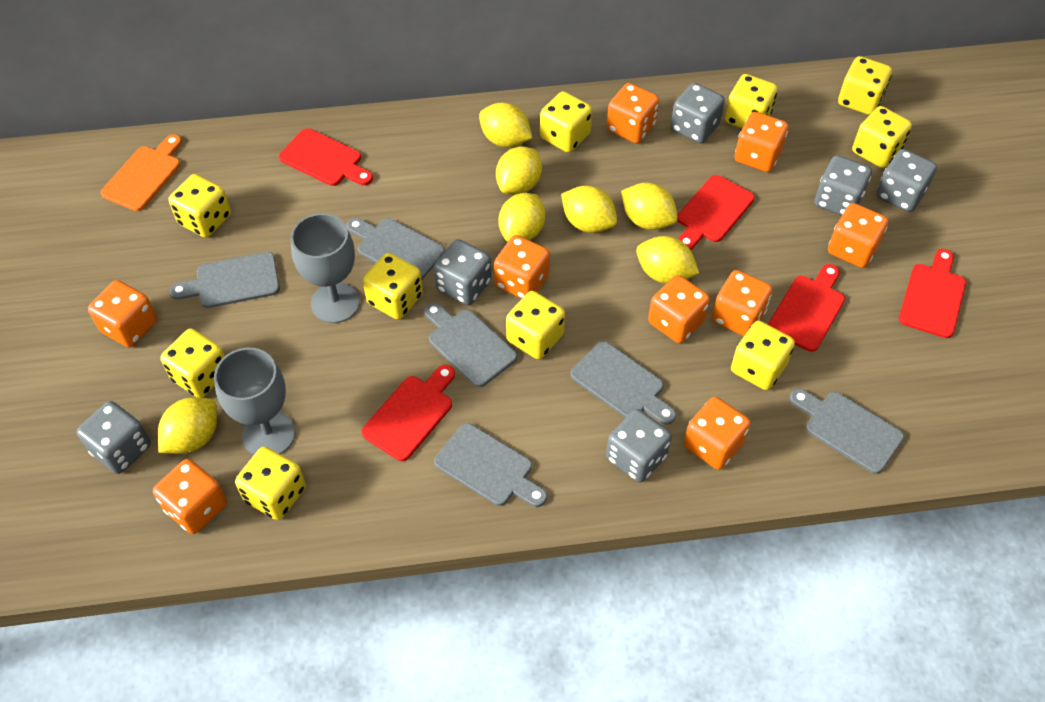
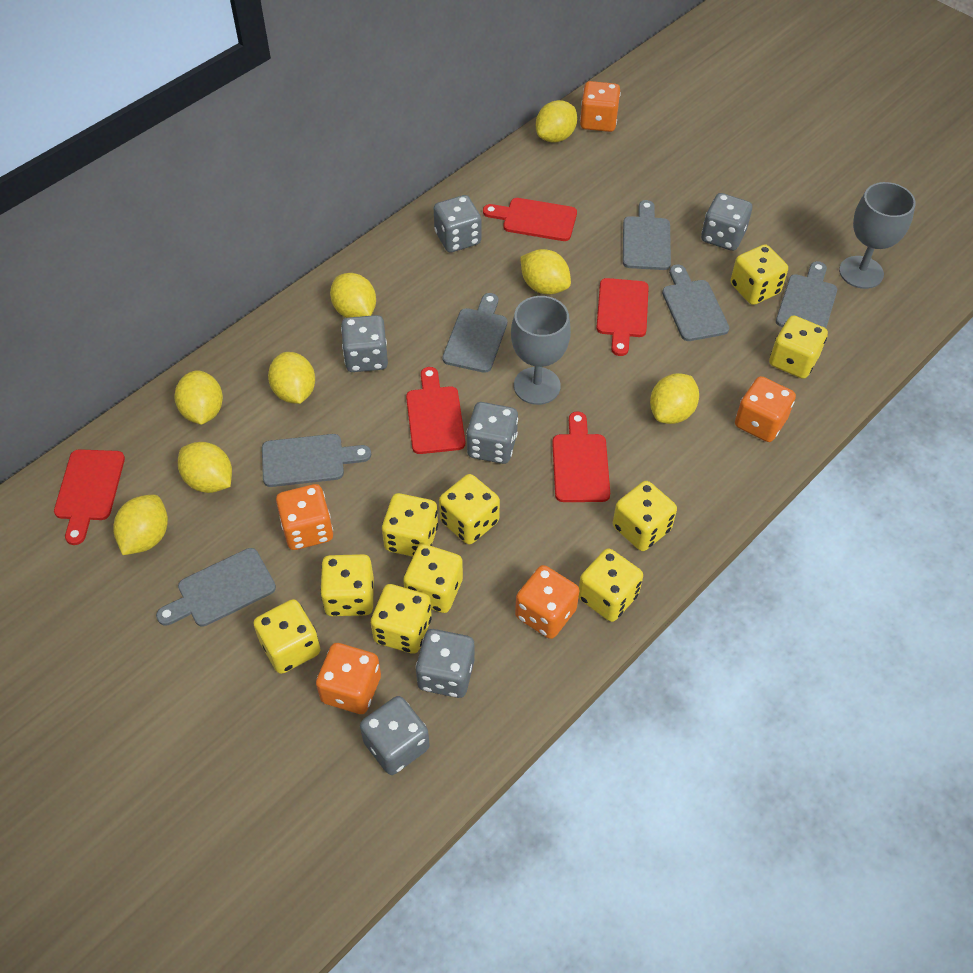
orange cutting board: 1 -> 0
orange dice: 9 -> 5
yellow lemon: 7 -> 8

